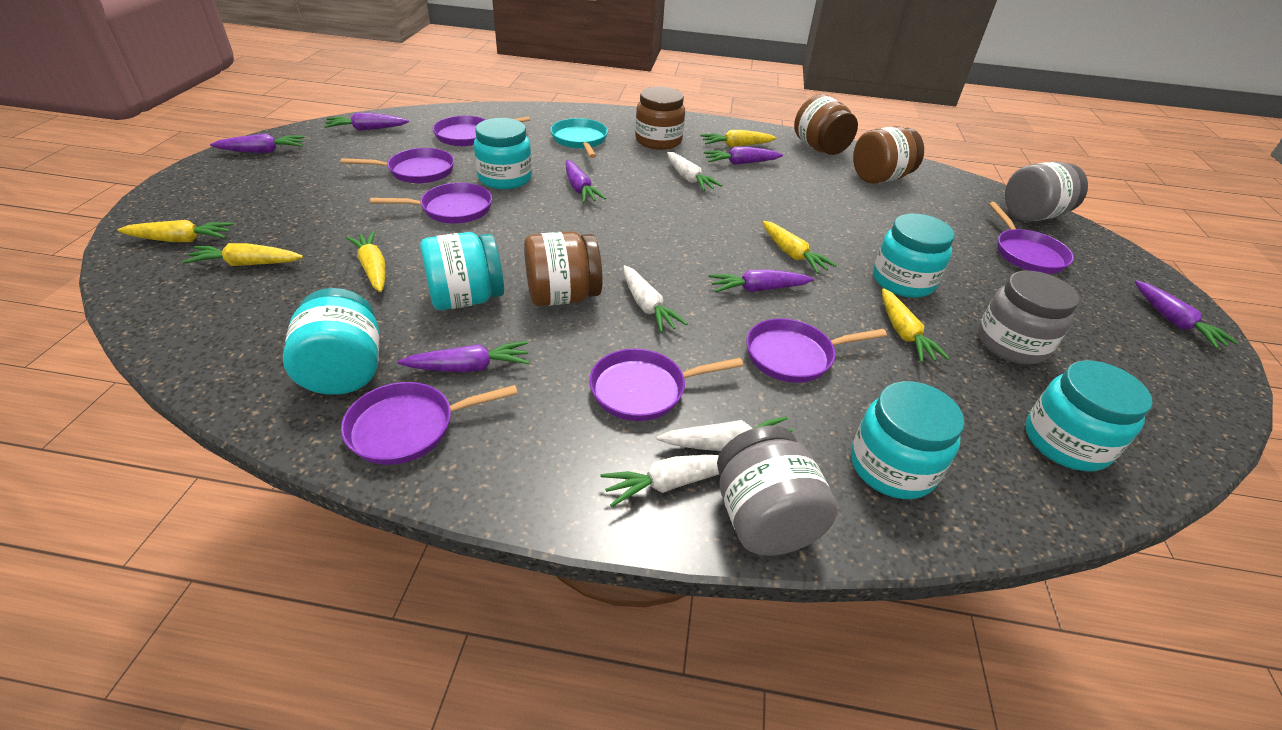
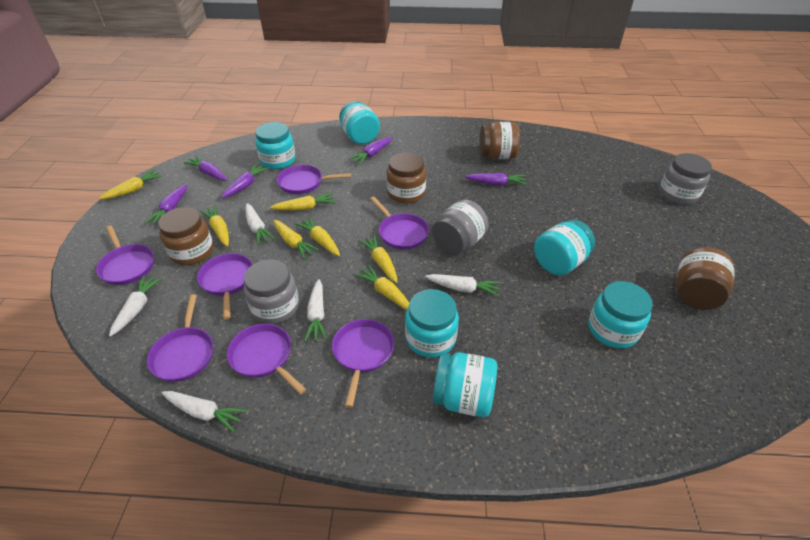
purple carrot: 7 -> 5
turquoise pan: 1 -> 0
white carrot: 4 -> 5
yellow carrot: 6 -> 7

